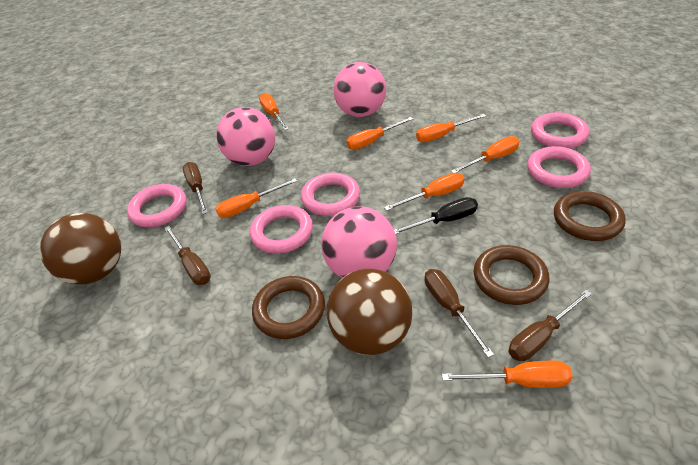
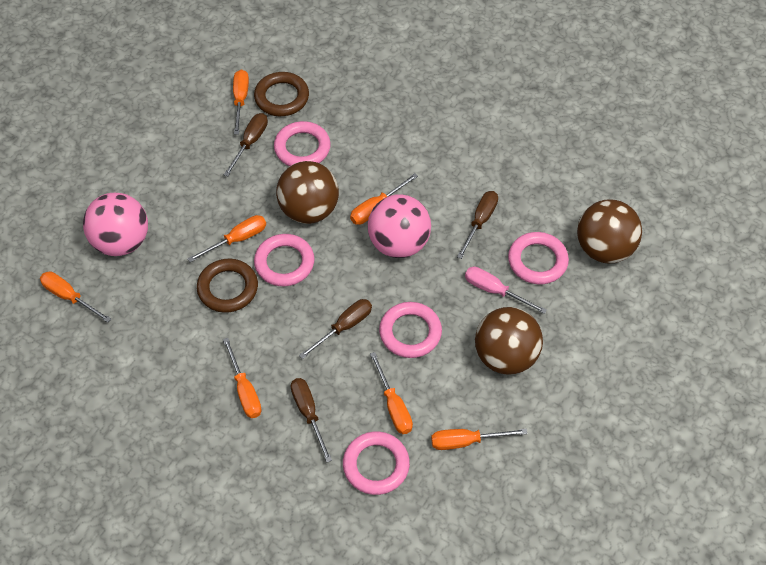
black screwdriver: 1 -> 0
brown ball: 2 -> 3
brown ring: 3 -> 2
pink ball: 3 -> 2
pink screwdriver: 0 -> 1

